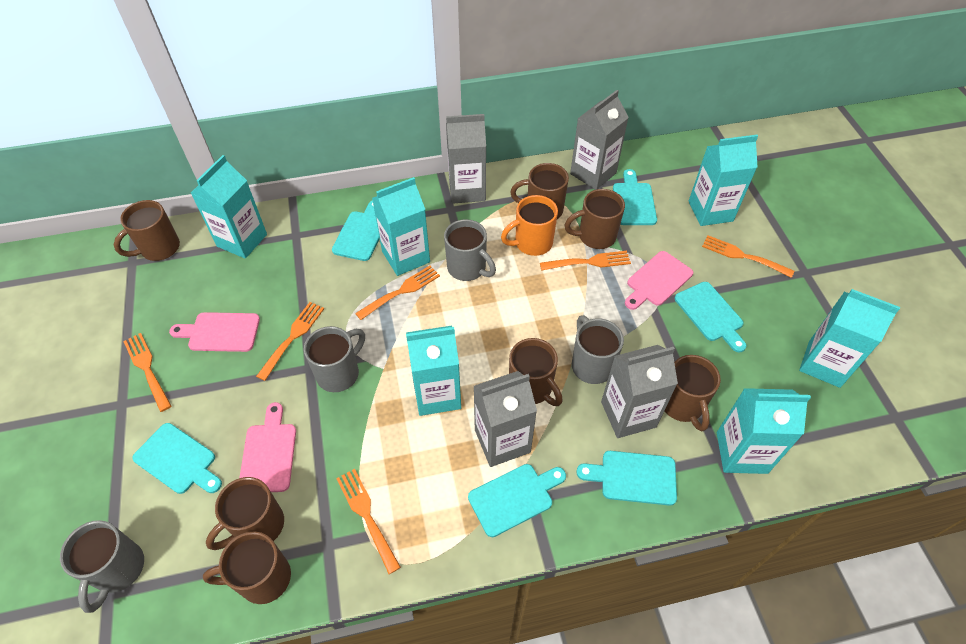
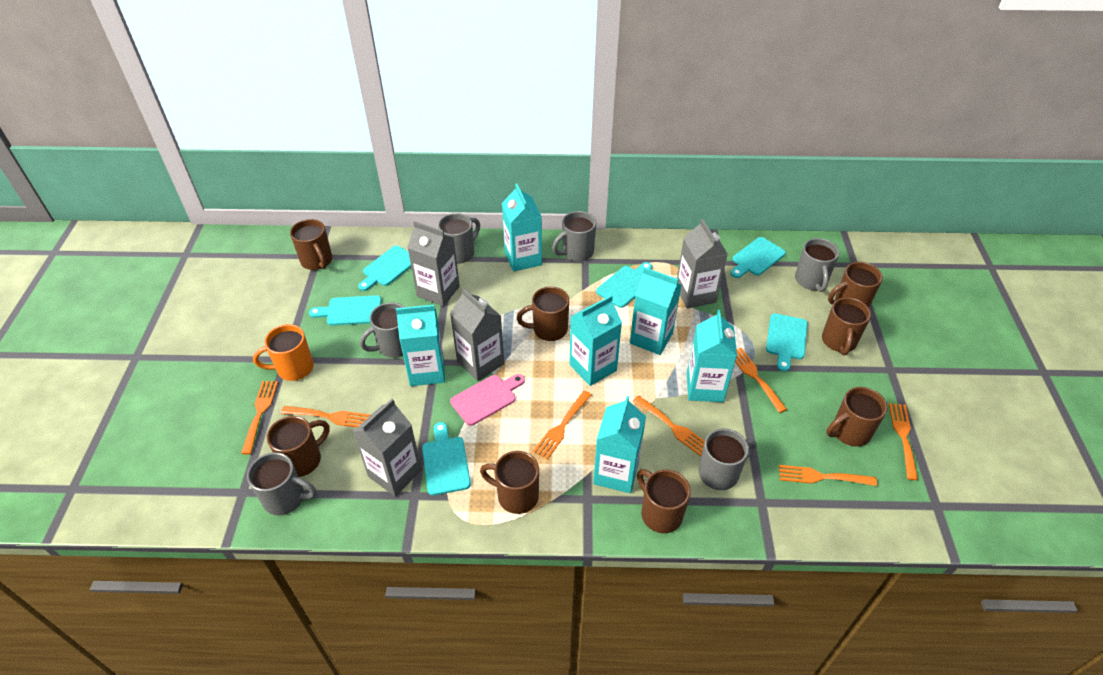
brown mug: 7 -> 8
grey mug: 4 -> 6
orange fork: 6 -> 7
pink cutting board: 3 -> 1

